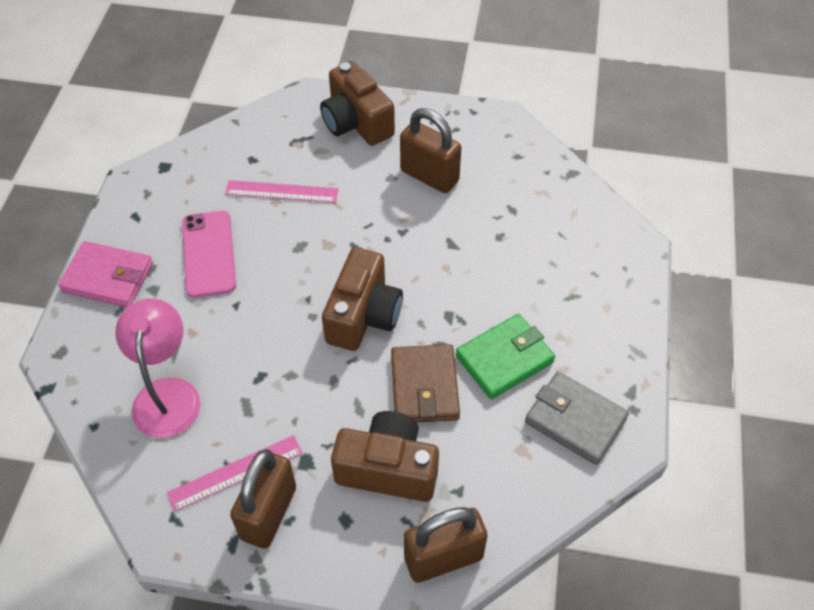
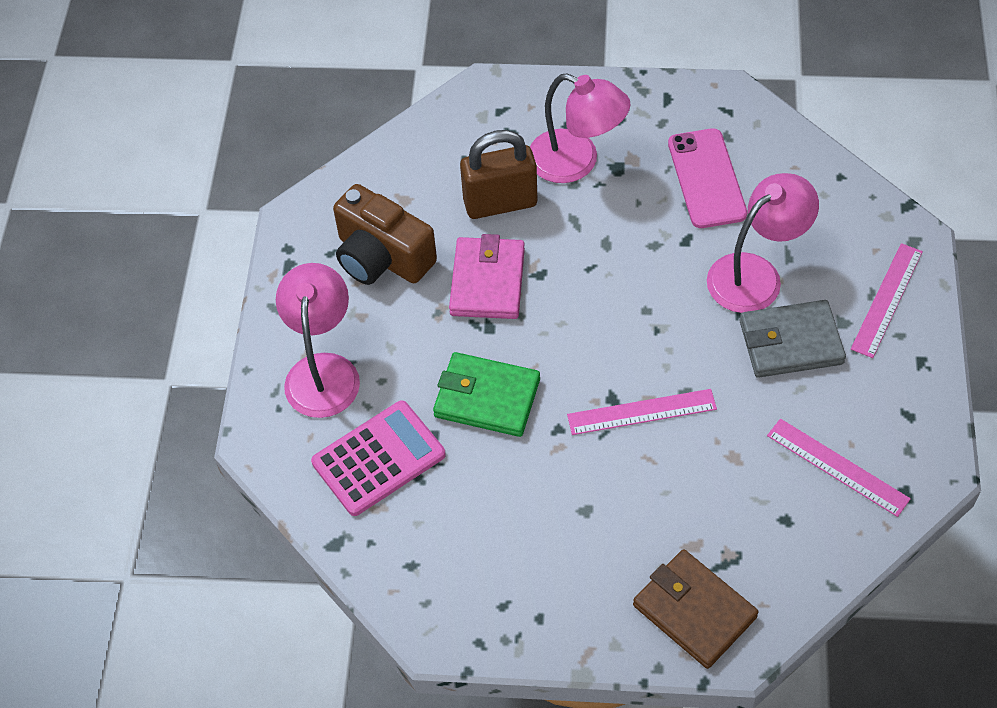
brown camera: 3 -> 1
brown padlock: 3 -> 1
pink calculator: 0 -> 1
pink lamp: 1 -> 3
pink ruler: 2 -> 3

